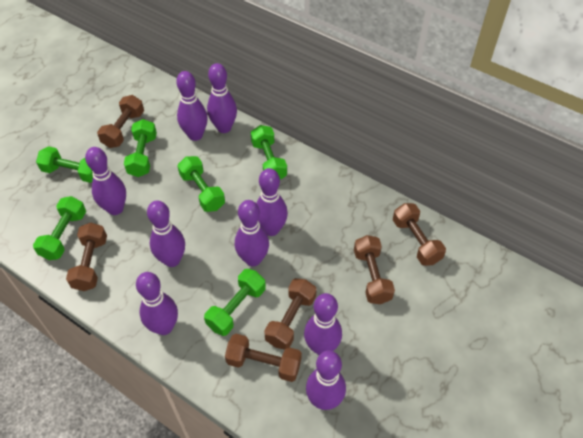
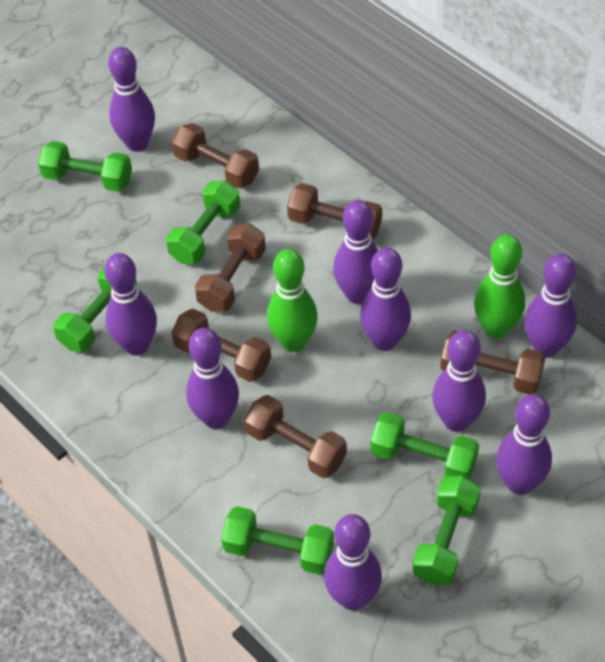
green bowling pin: 0 -> 2

